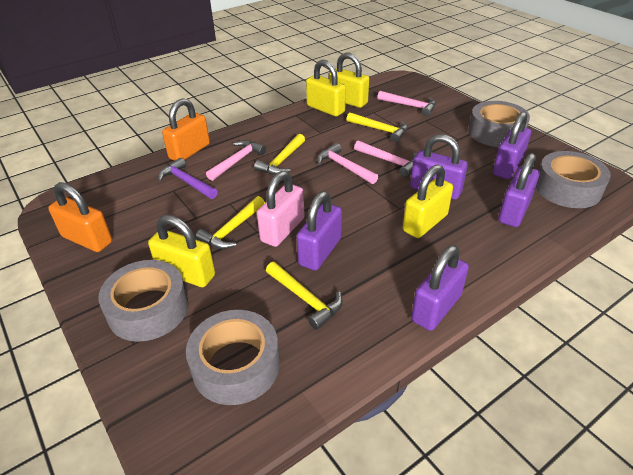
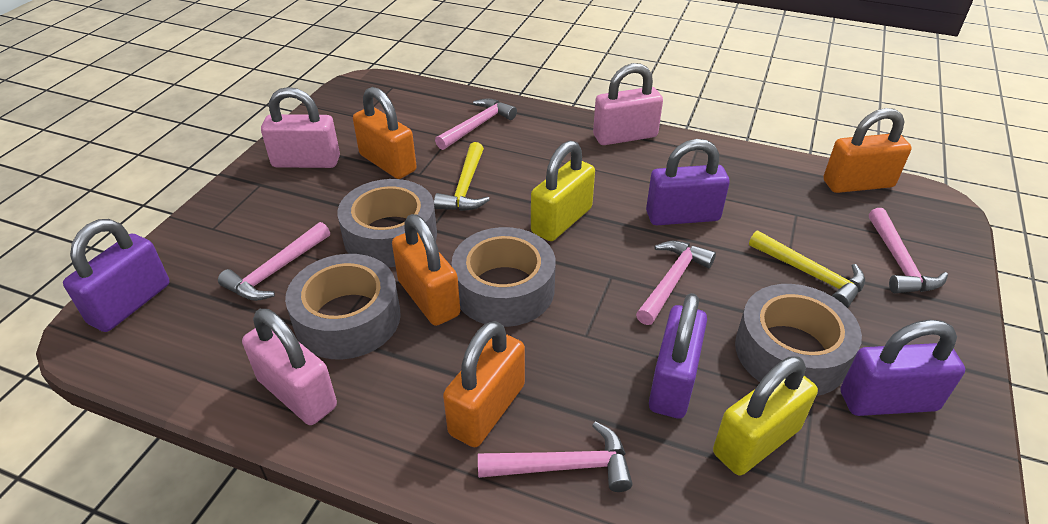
orange padlock: 2 -> 4
pink hammer: 4 -> 5
pink padlock: 1 -> 3
purple hammer: 1 -> 0
purple padlock: 5 -> 4
yellow hammer: 4 -> 2
yellow padlock: 4 -> 2

